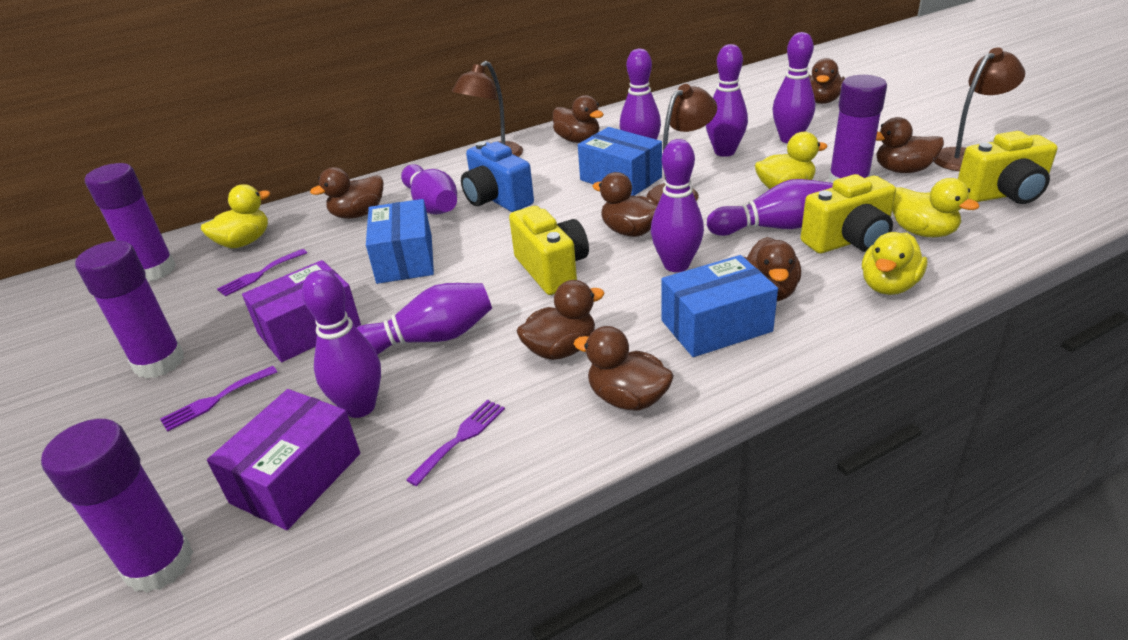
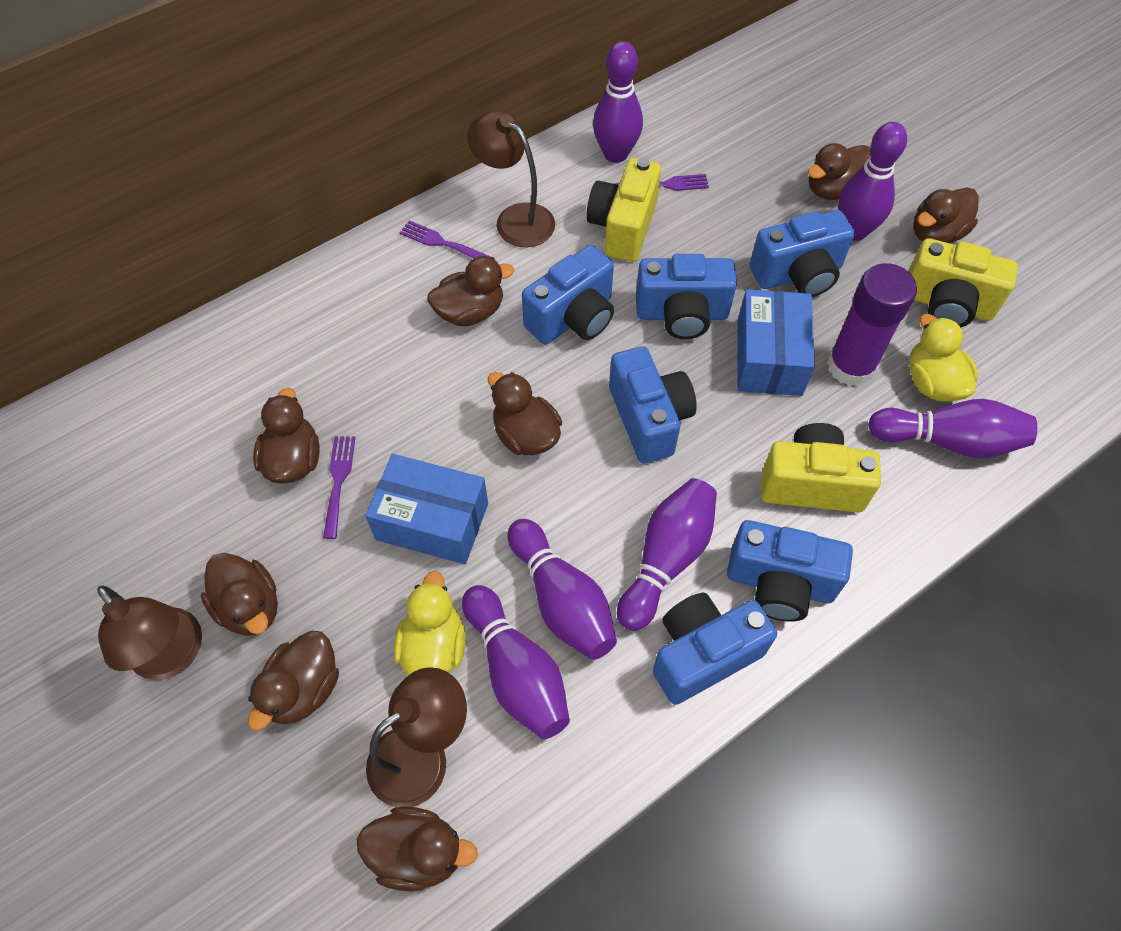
blue box: 3 -> 2
blue camera: 1 -> 6
purple bowling pin: 8 -> 6
purple box: 2 -> 0
purple glue stick: 4 -> 1
yellow duck: 4 -> 2

